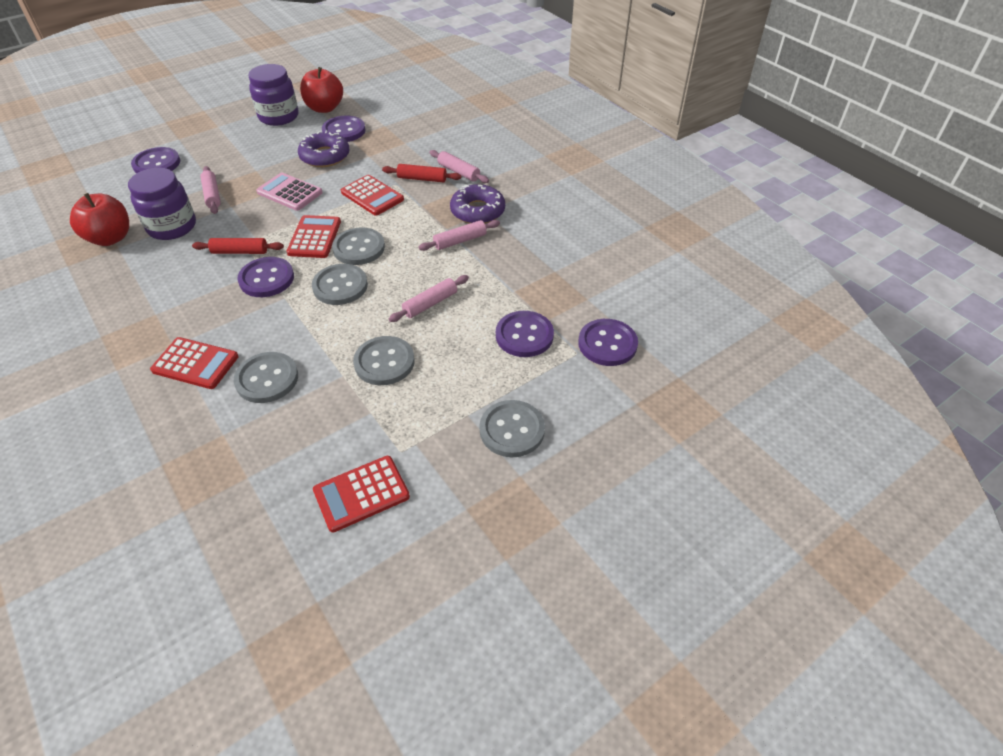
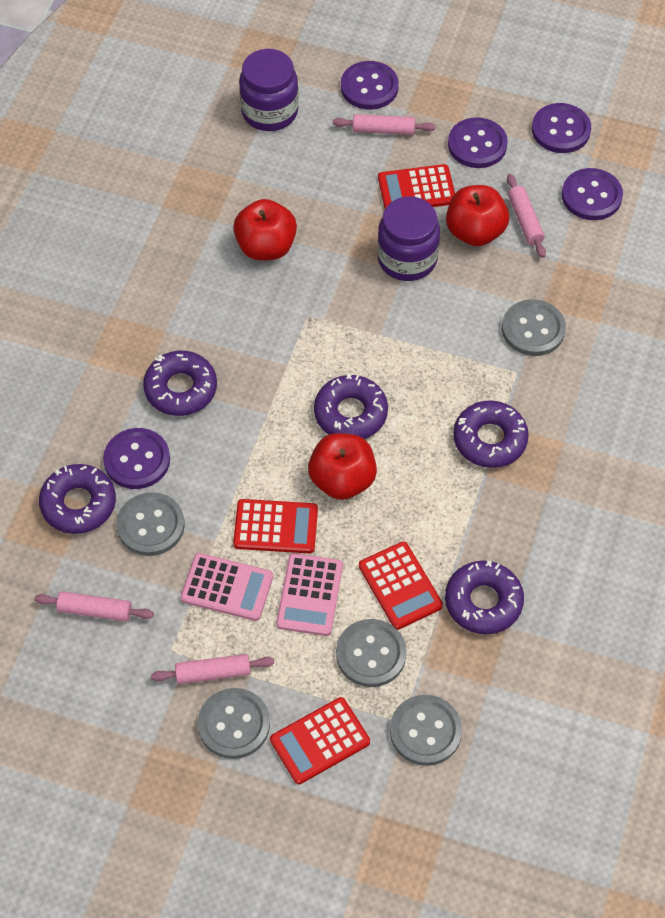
pink calculator: 1 -> 2
purple donut: 2 -> 5
red apple: 2 -> 3
red rolling pin: 2 -> 0

